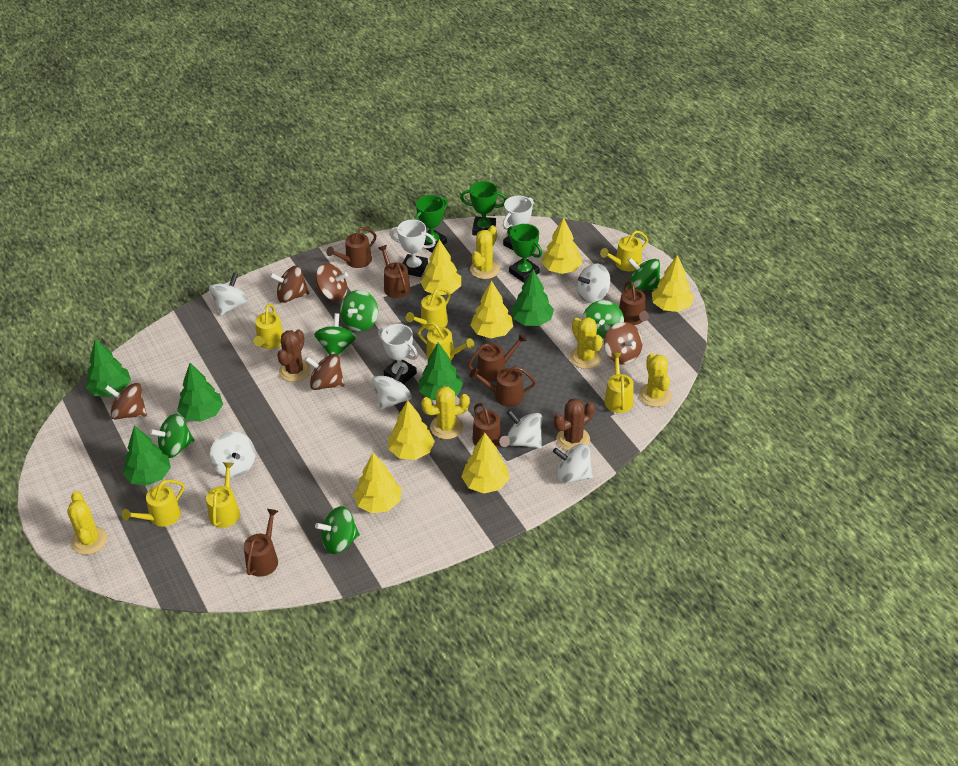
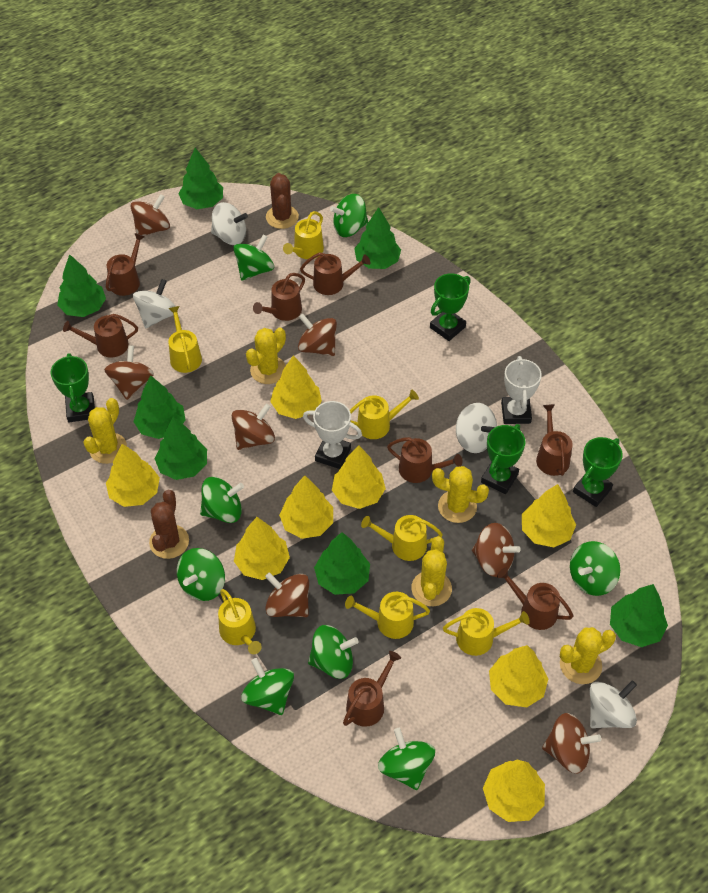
brown spinning top: 5 -> 7
brown watering can: 7 -> 8
green spinning top: 6 -> 8
green tree: 5 -> 7
green trophy: 3 -> 4
white spinning top: 6 -> 4
white trophy: 3 -> 2
yellow tree: 7 -> 8

